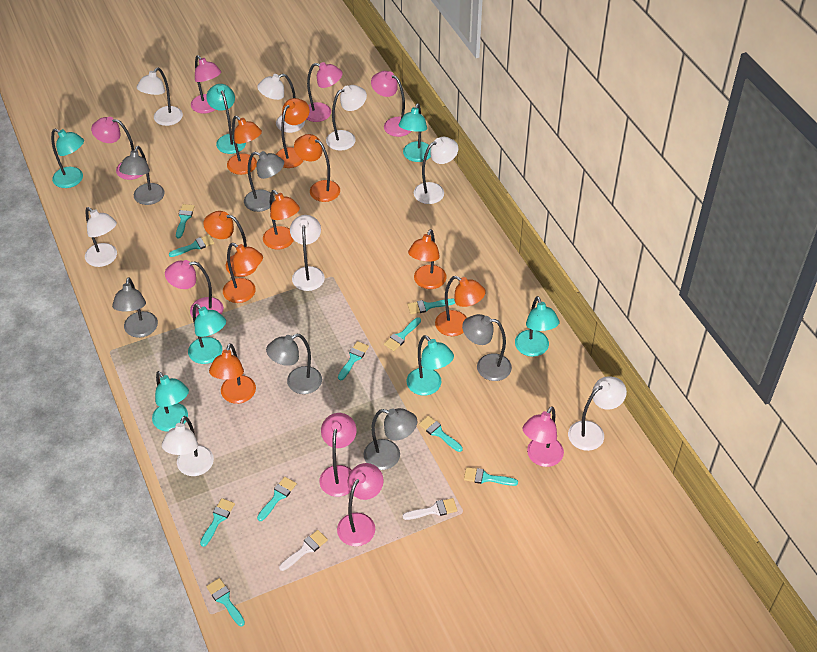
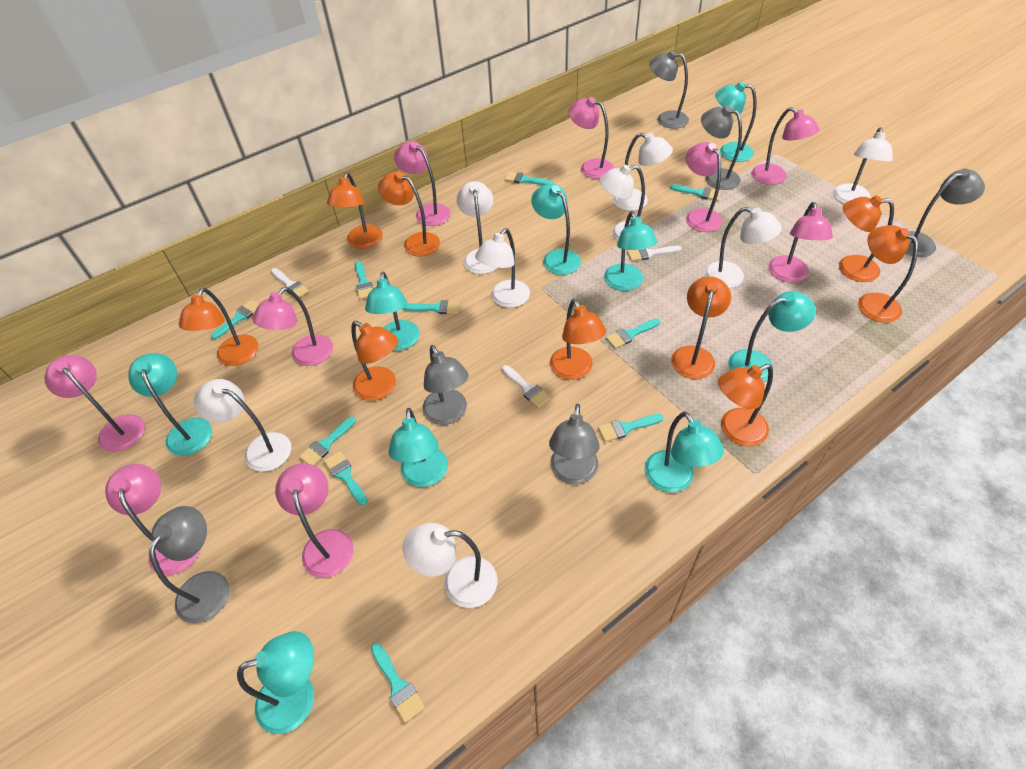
pink lamp: 8 -> 9
turquoise lamp: 7 -> 9
white brush: 2 -> 3

